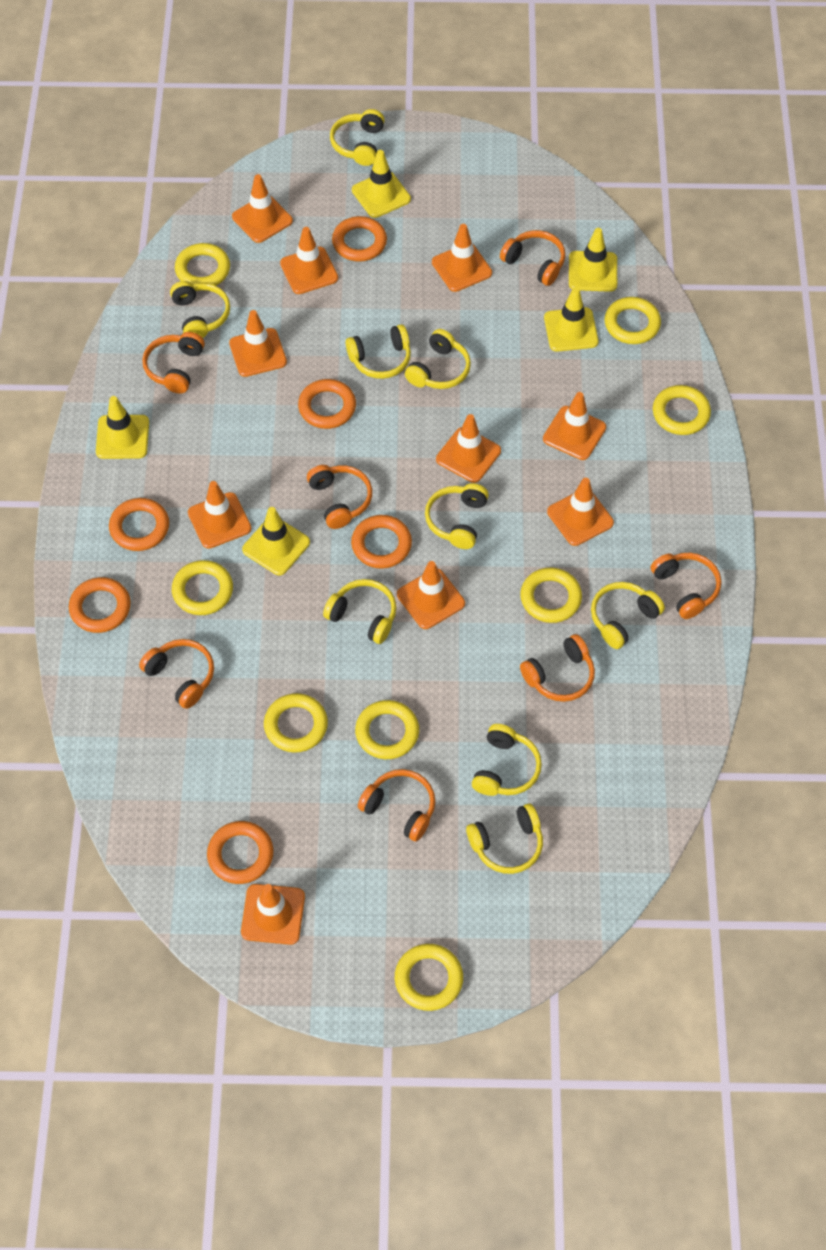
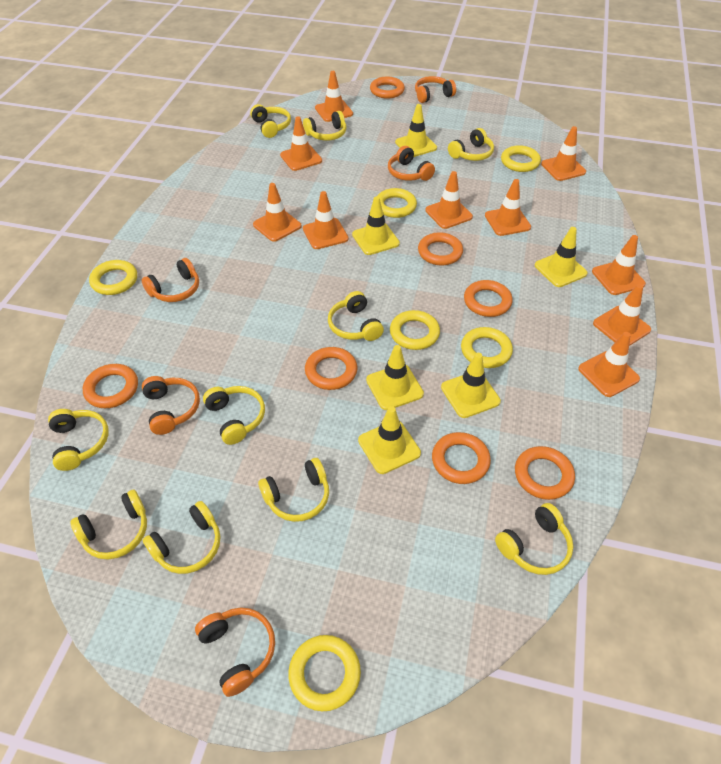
orange headphones: 7 -> 5
orange ring: 6 -> 7
yellow headphones: 9 -> 10
yellow ring: 8 -> 6
yellow traffic cone: 5 -> 6

